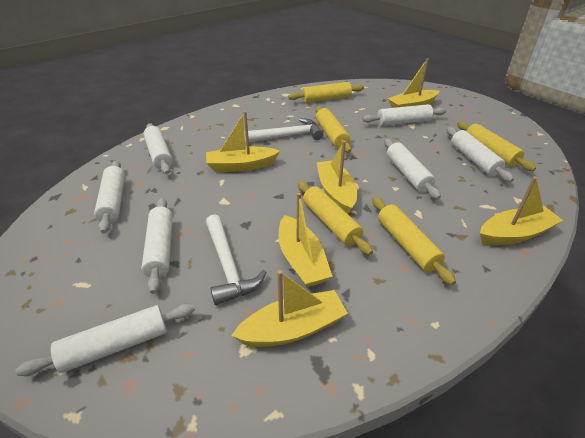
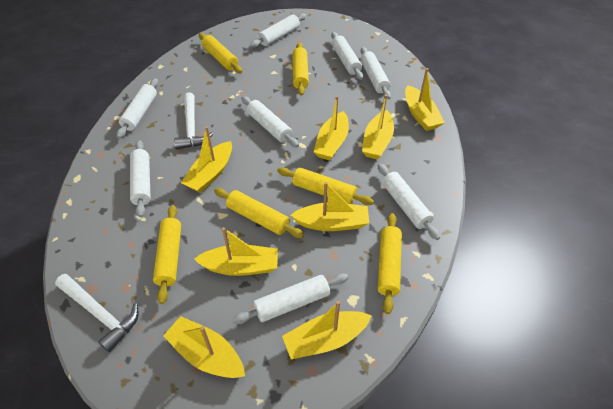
white rolling pin: 7 -> 8
yellow boat: 6 -> 8
yellow rolling pin: 5 -> 6

